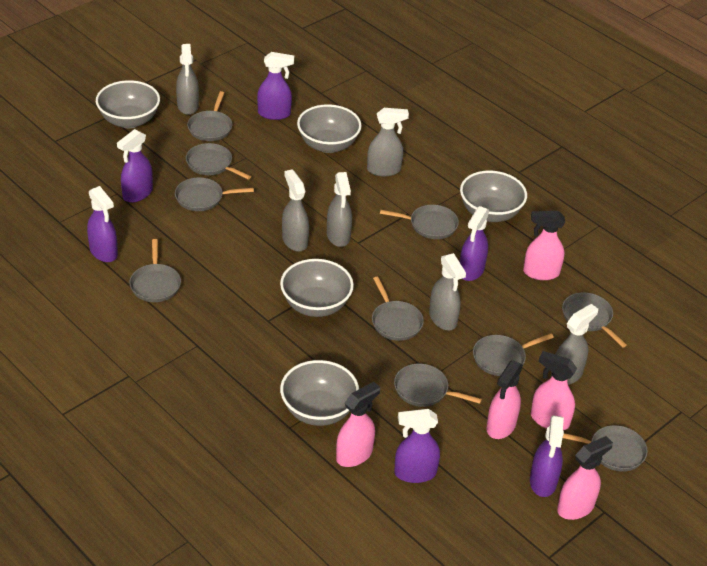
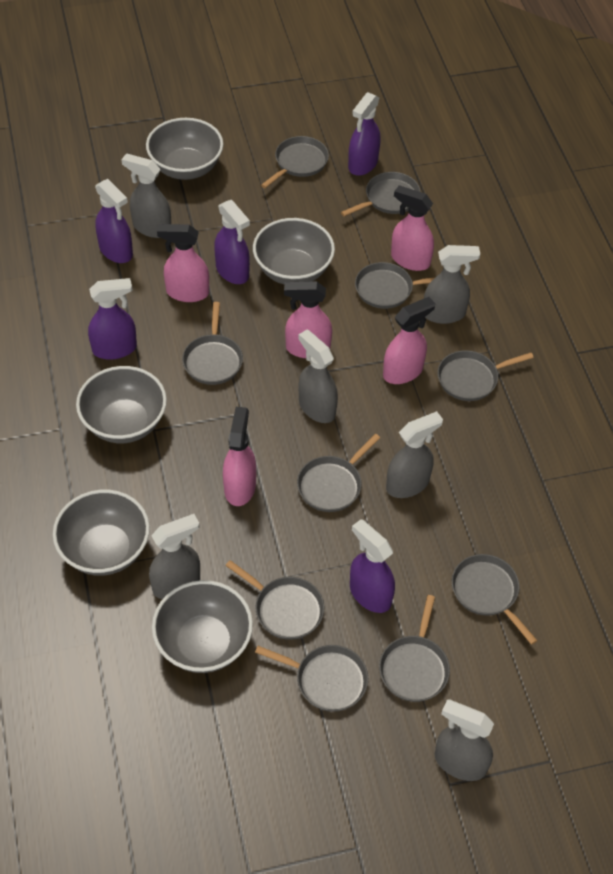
purple spray bottle: 6 -> 5

